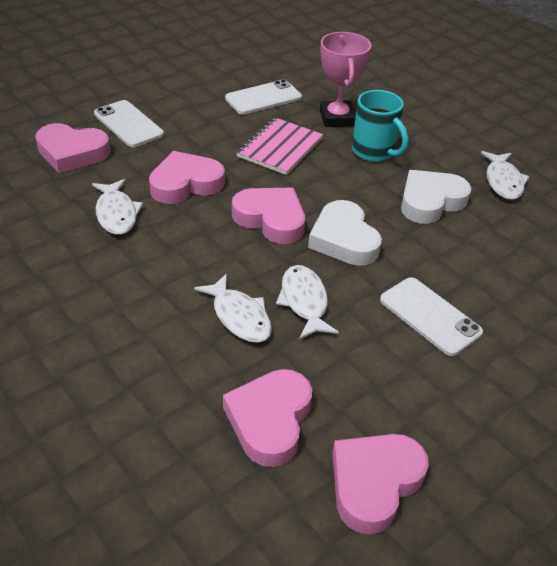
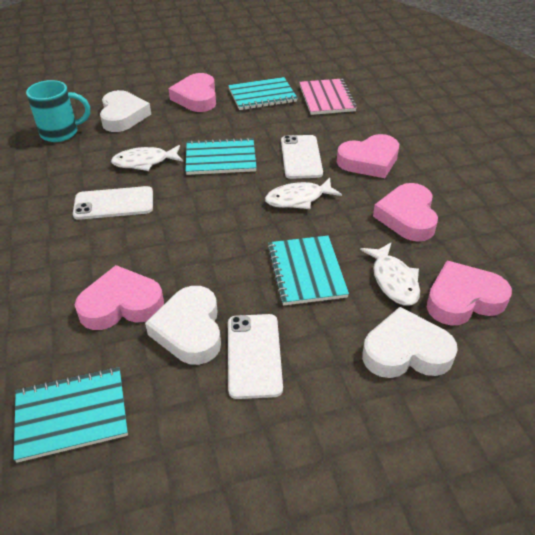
pink trophy: 1 -> 0
turquoise notebook: 0 -> 4
white fish: 4 -> 3
white heart: 2 -> 3

